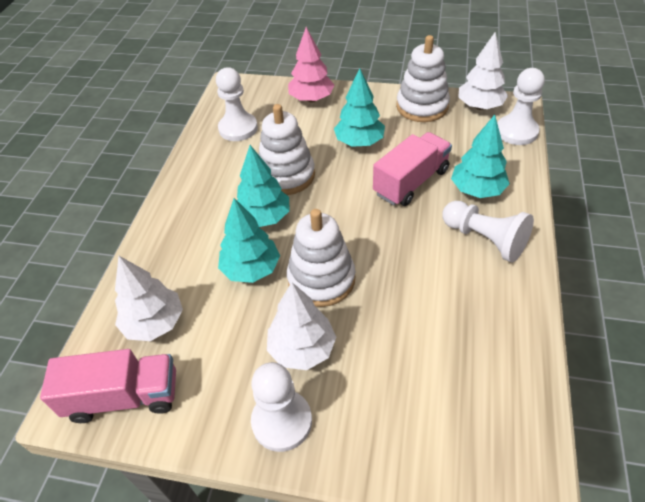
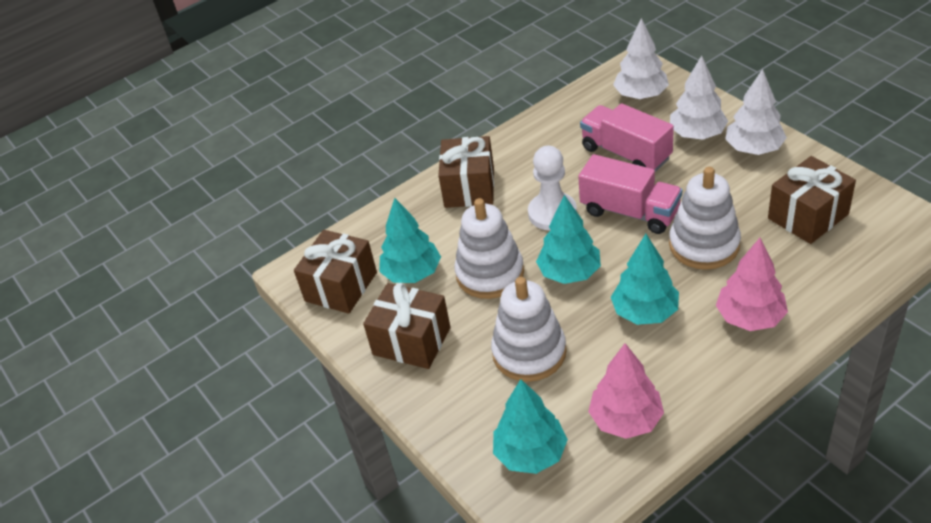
brown gift: 0 -> 4
pink tree: 1 -> 2
white pawn: 4 -> 1

